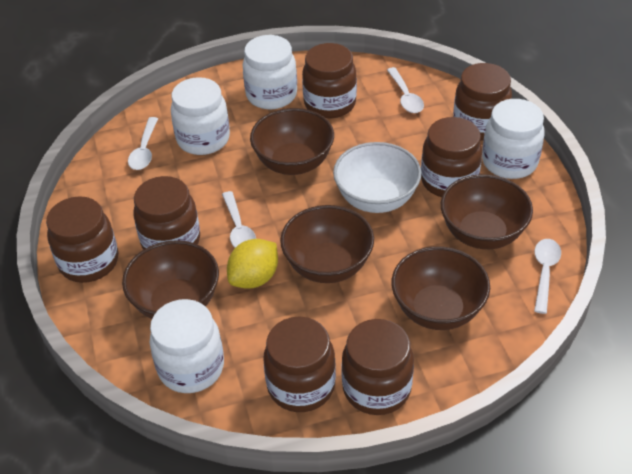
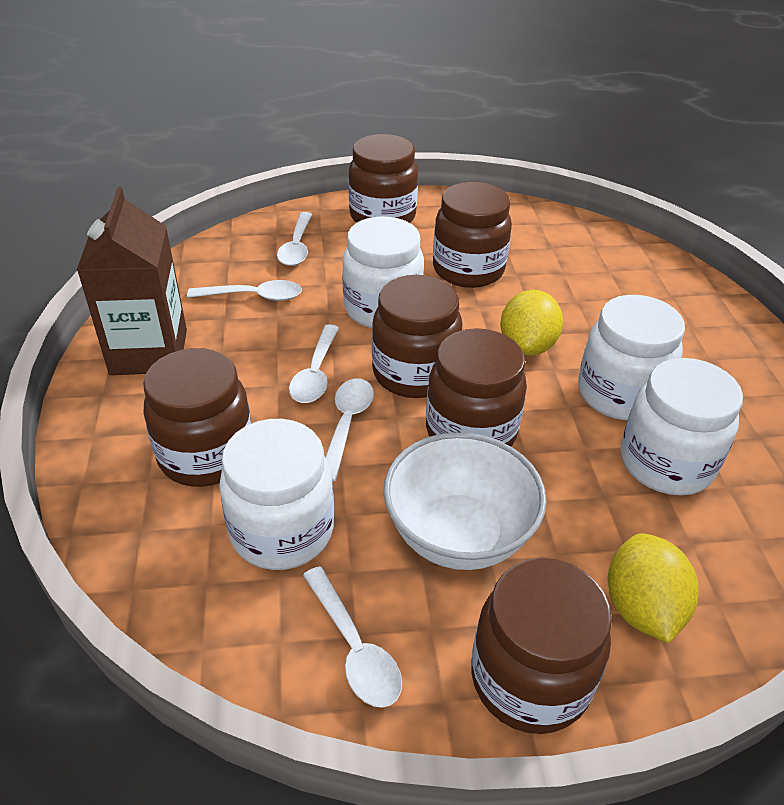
brown bowl: 5 -> 0
brown carton: 0 -> 1
brown jar: 7 -> 6
white spoon: 4 -> 5
yellow lemon: 1 -> 2

